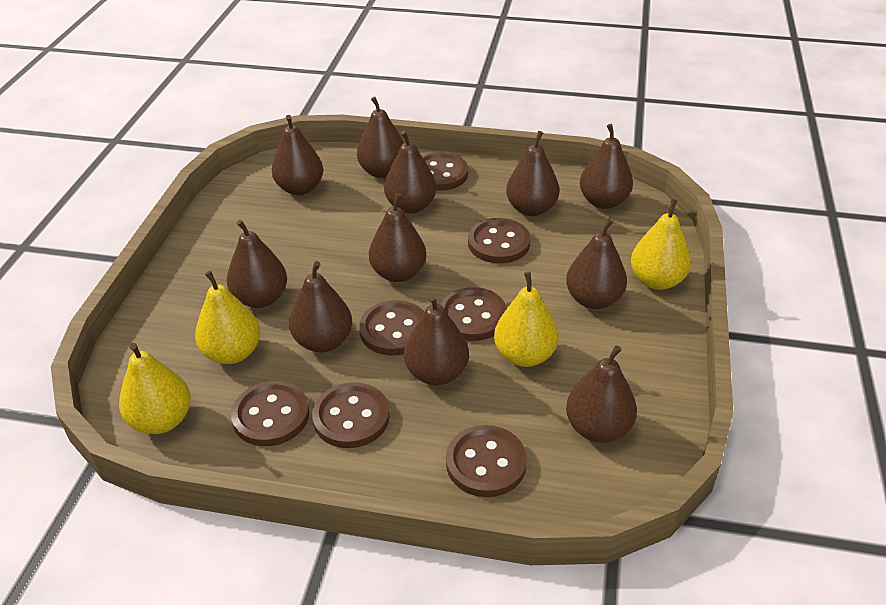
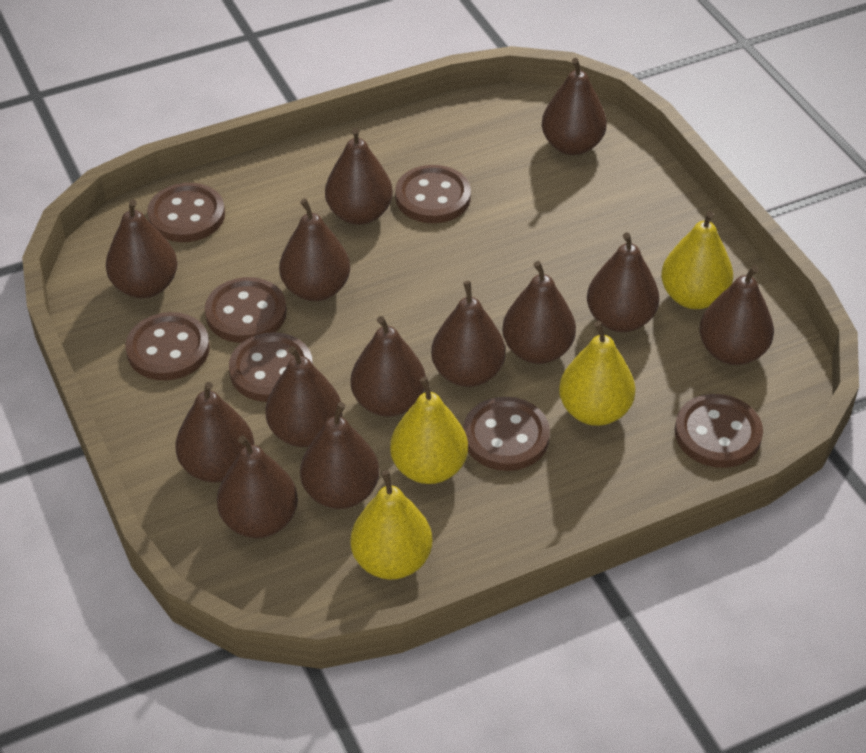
brown pear: 11 -> 13

